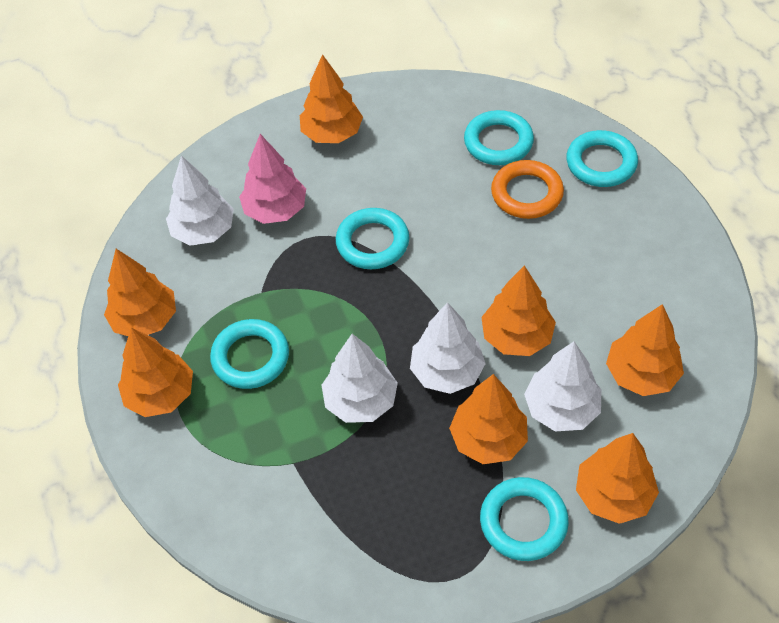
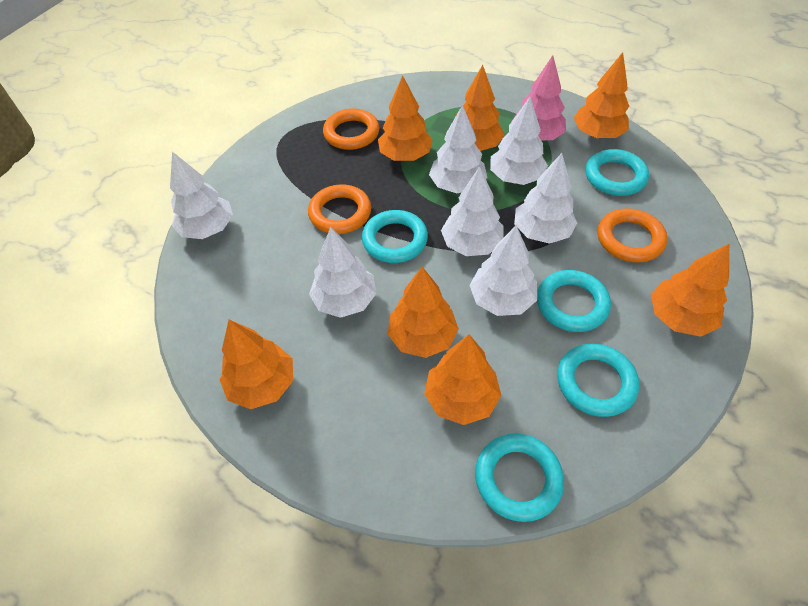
orange ring: 1 -> 3
white tree: 4 -> 7

